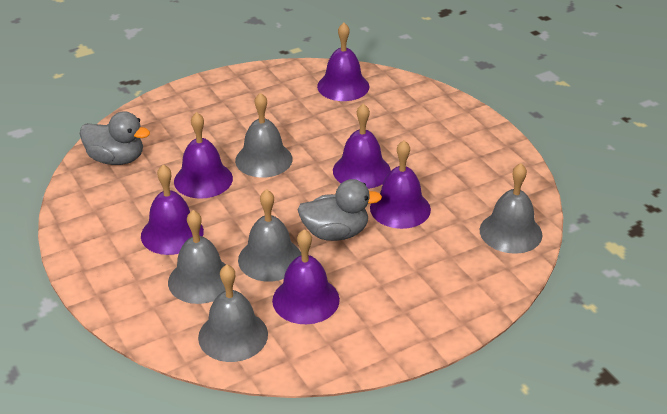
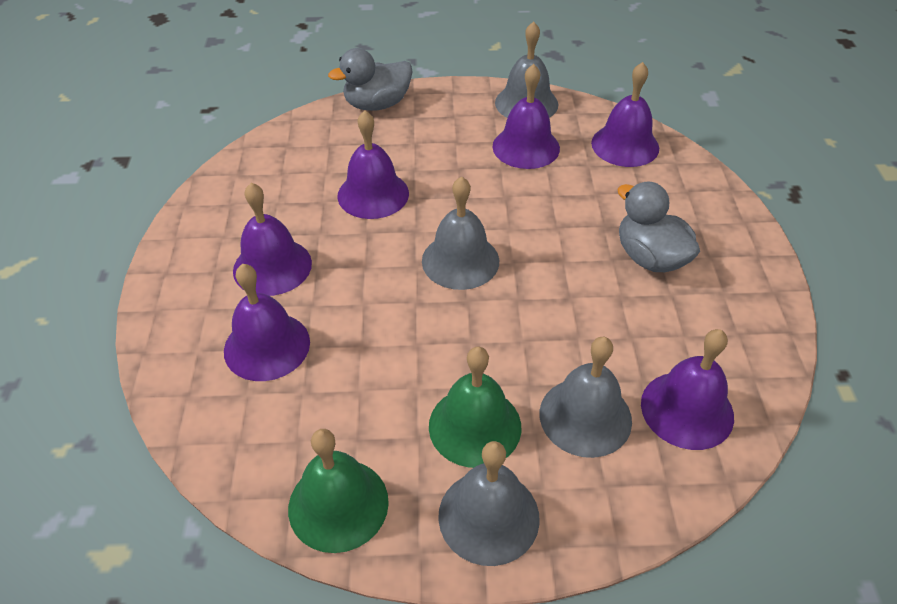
green bell: 0 -> 2
grey bell: 5 -> 4

